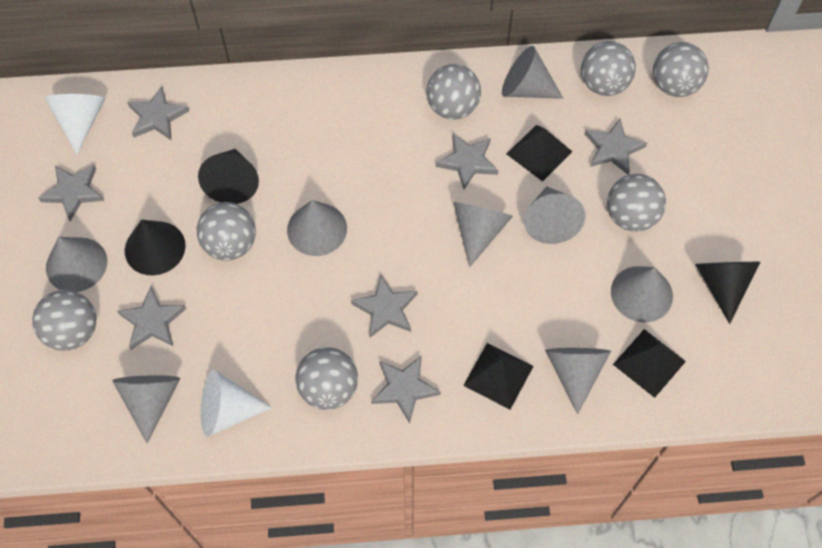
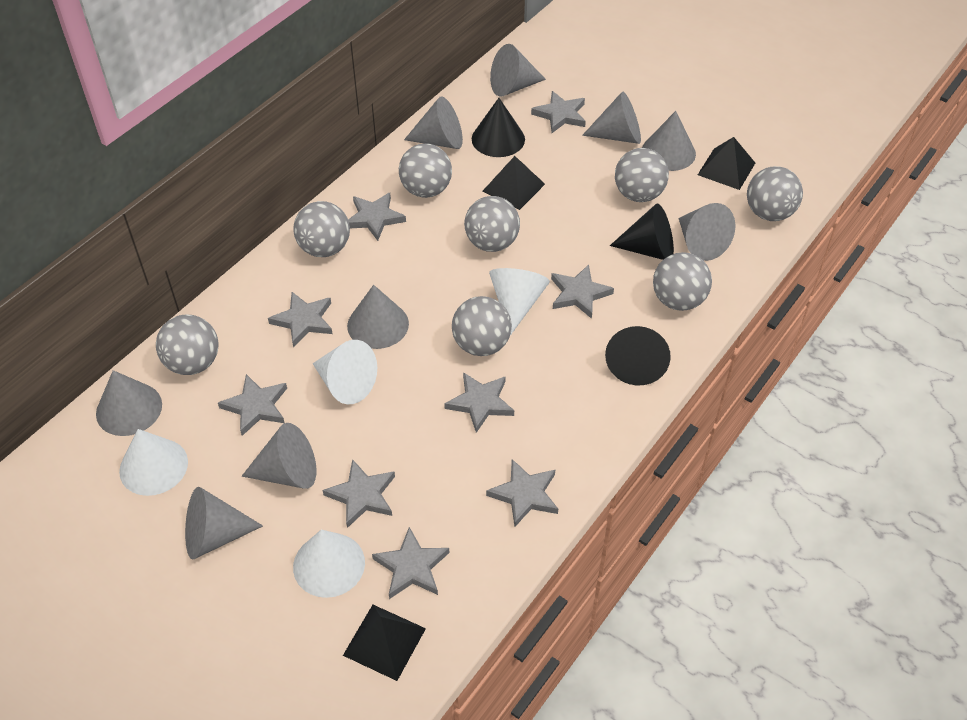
grey ball: 7 -> 8
grey cone: 8 -> 9
grey star: 7 -> 9
white cone: 2 -> 4

